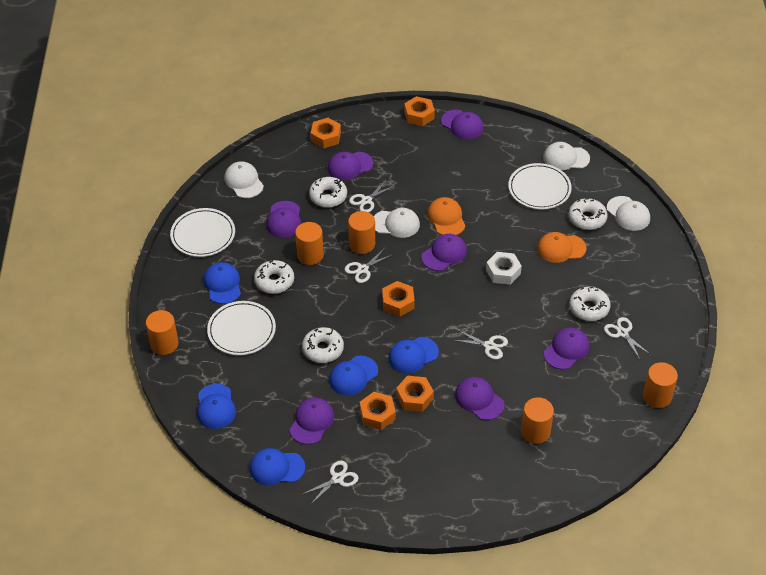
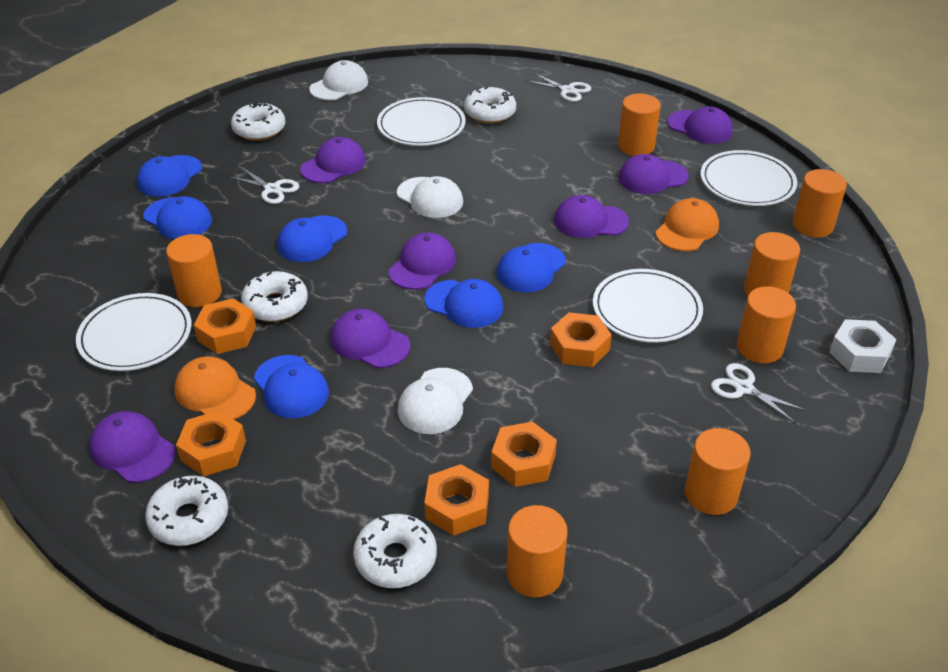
blue cap: 5 -> 6
orange cylinder: 5 -> 7
white cap: 4 -> 3
white plate: 3 -> 4
white scissors: 5 -> 3

